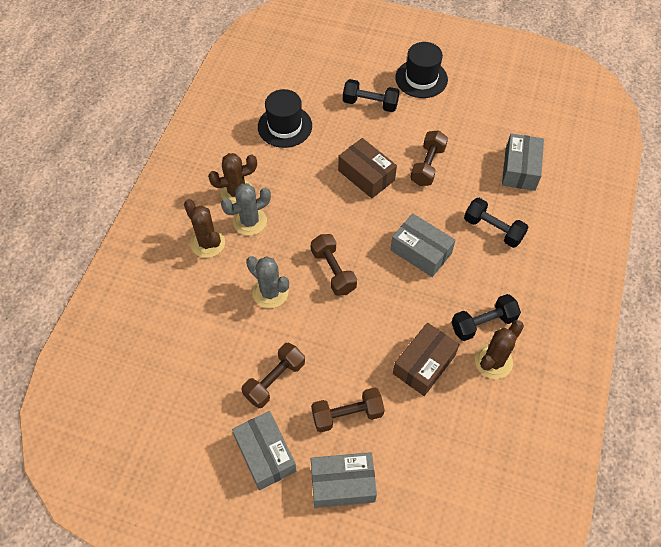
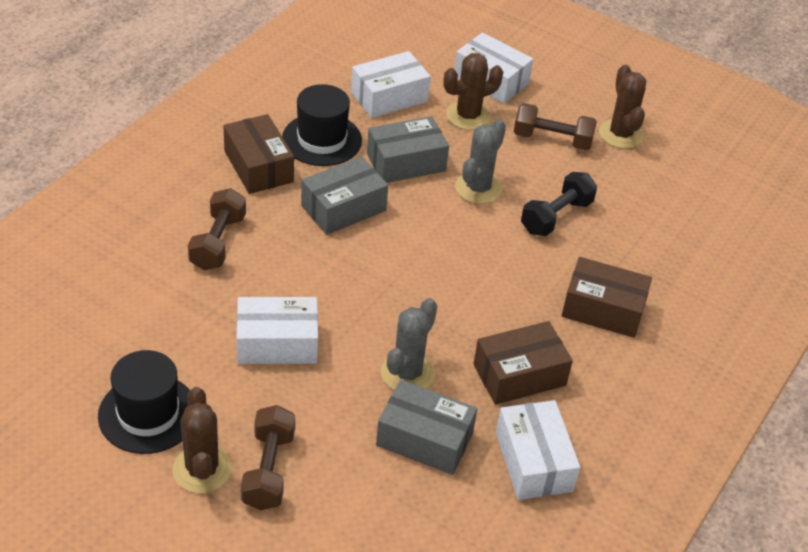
black dumbbell: 3 -> 1
brown box: 2 -> 3
brown dumbbell: 4 -> 3
grey box: 4 -> 3
white box: 0 -> 4

